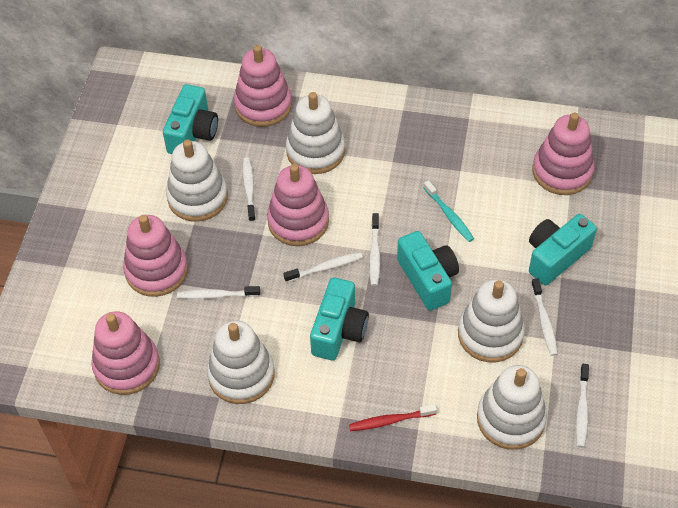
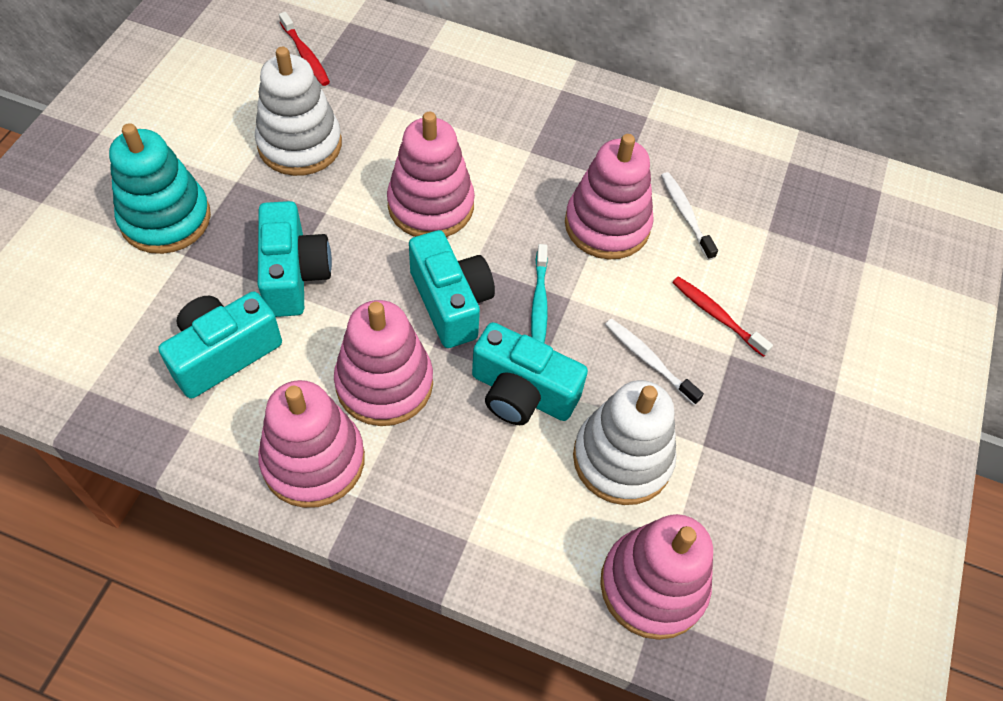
red toothbrush: 1 -> 2
turquoise stacking toy: 0 -> 1
white stacking toy: 5 -> 2
white toothbrush: 6 -> 2

